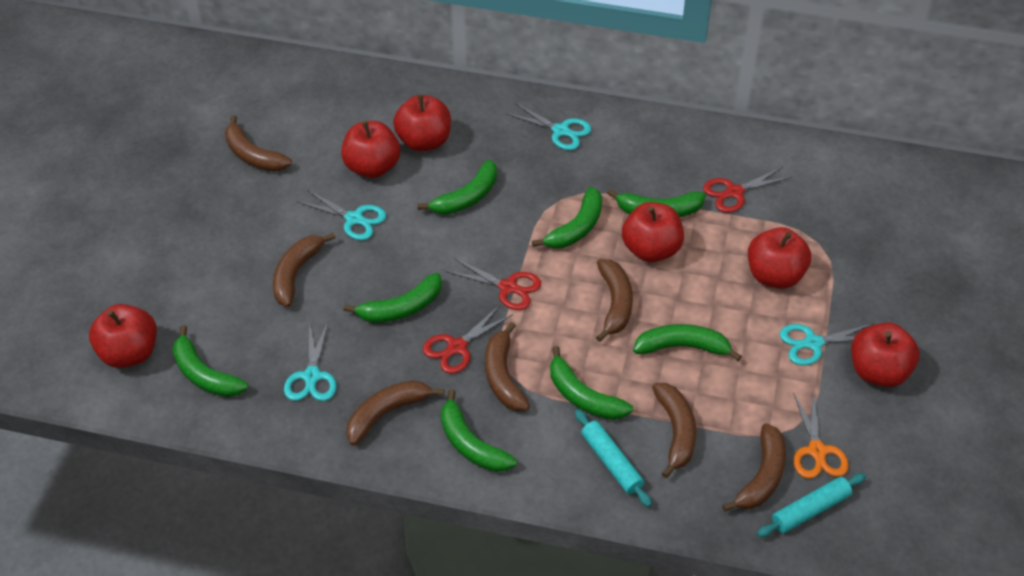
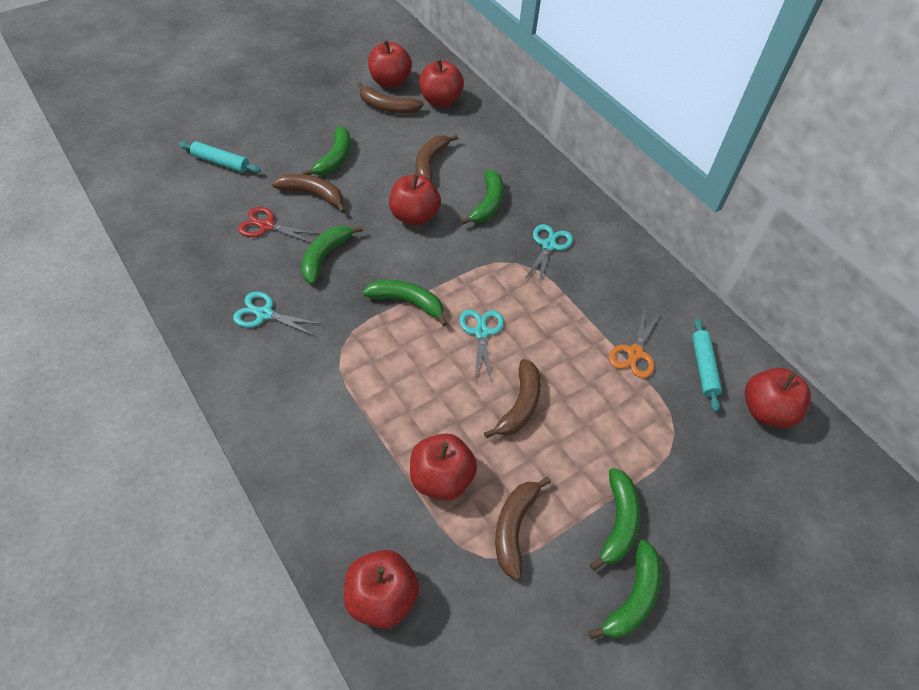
brown banana: 7 -> 5
green banana: 8 -> 6
red scissors: 3 -> 1
turquoise scissors: 4 -> 3

